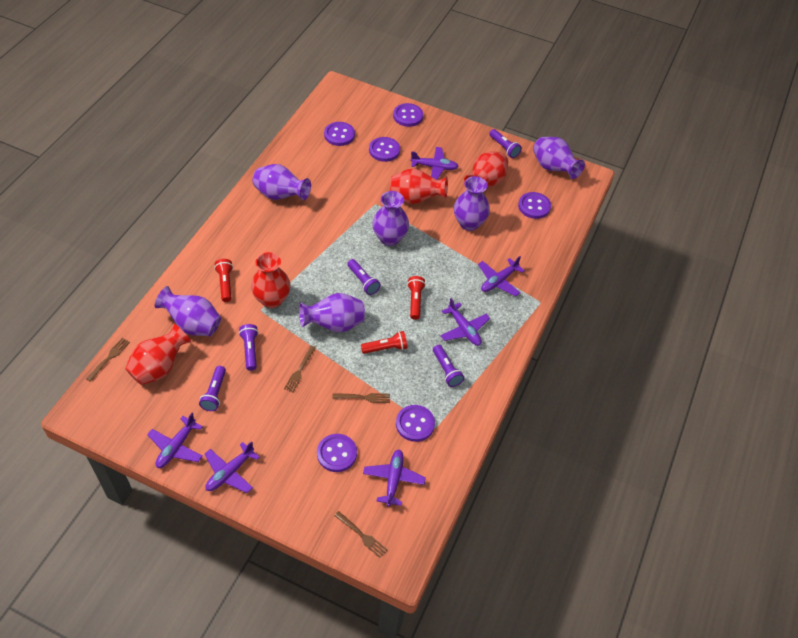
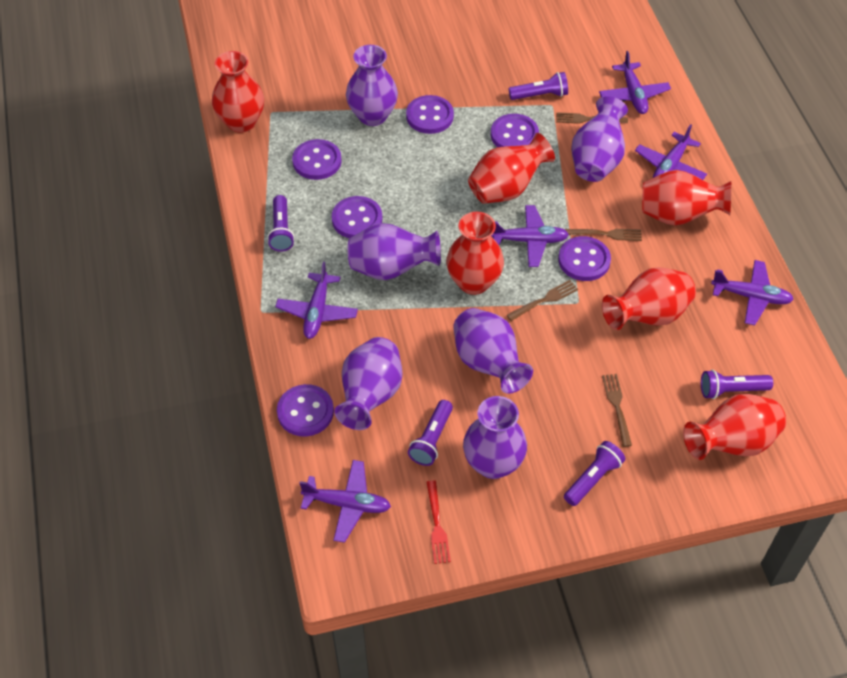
red flashlight: 3 -> 0
red fork: 0 -> 1
red vase: 4 -> 6

